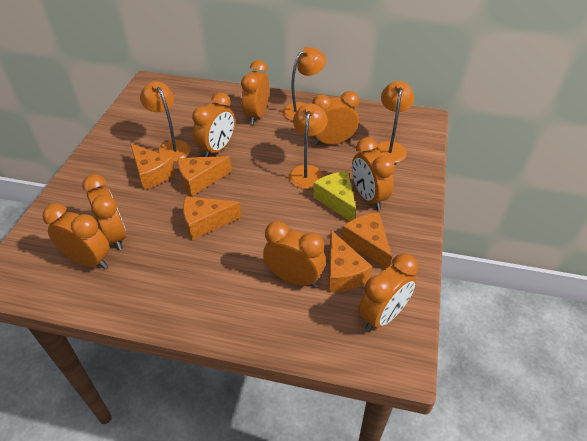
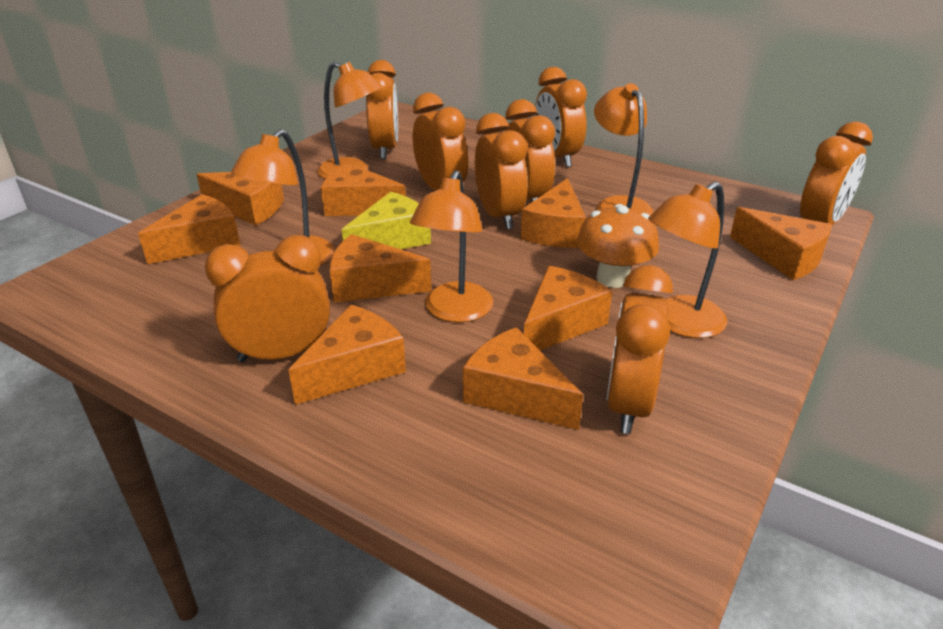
orange cheese: 5 -> 9
orange lamp: 4 -> 5
orange mushroom: 0 -> 1

